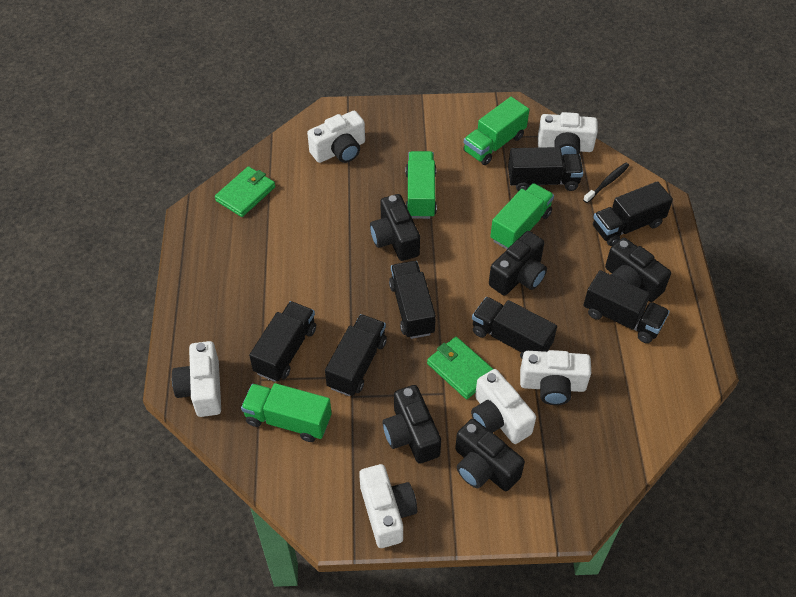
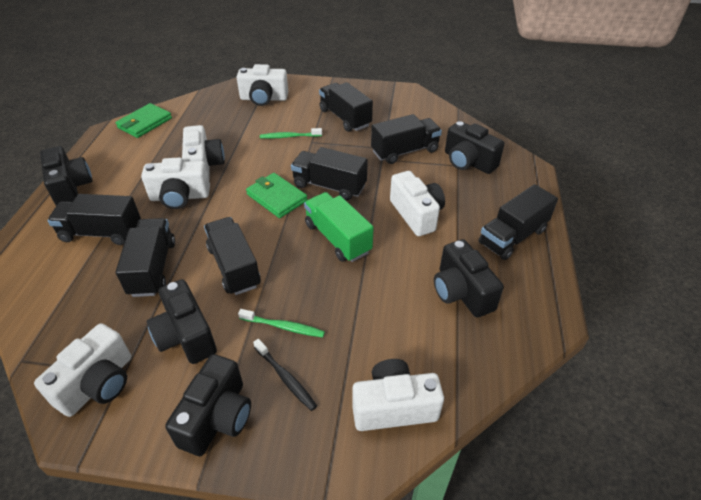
green toothbrush: 0 -> 2
green truck: 4 -> 1

